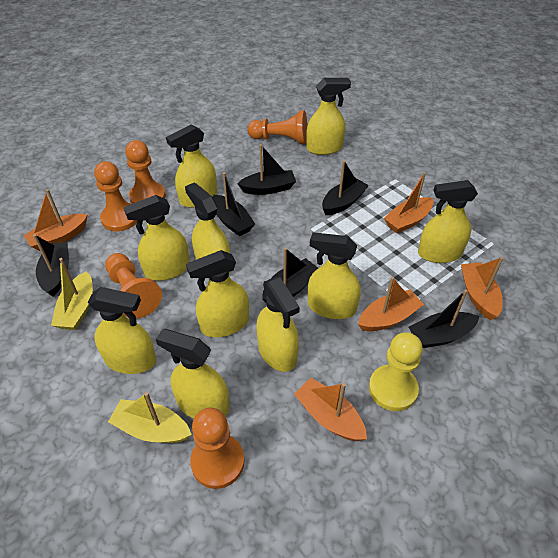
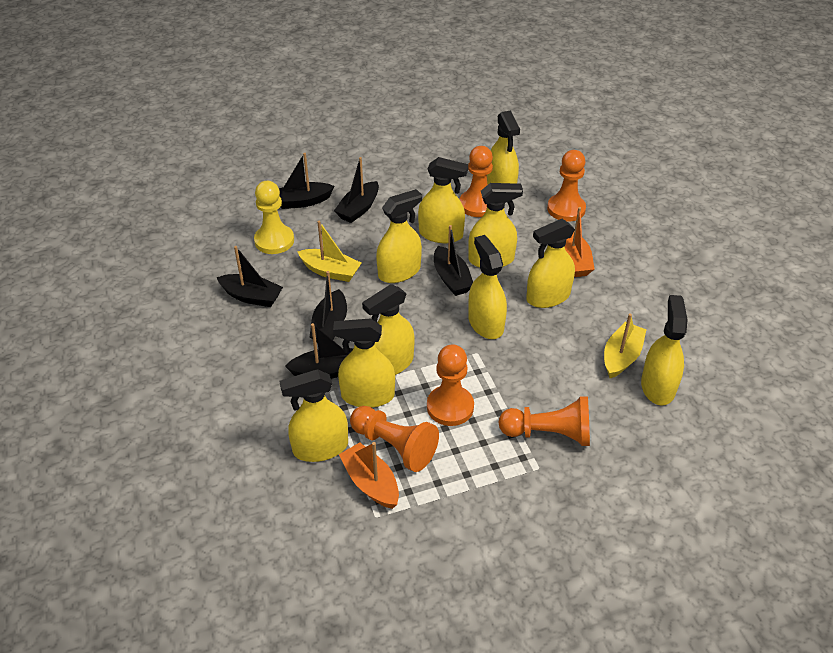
orange boat: 5 -> 2

